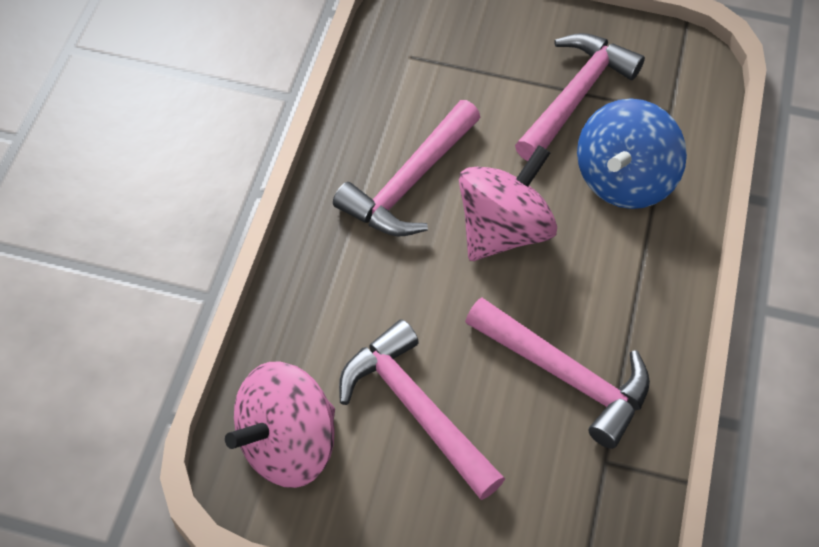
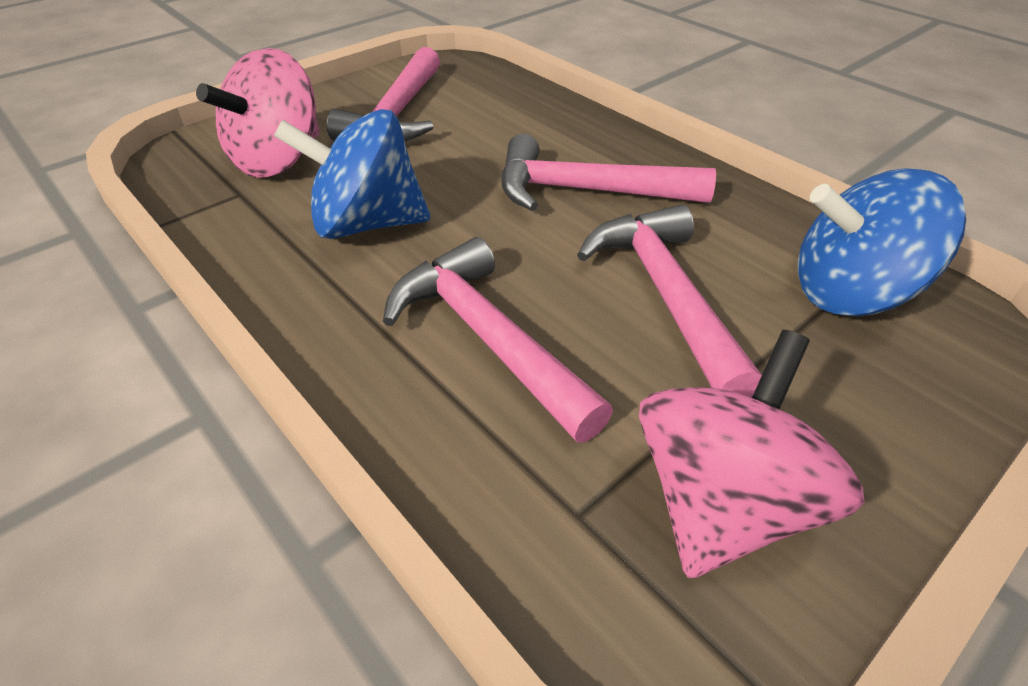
blue spinning top: 1 -> 2

